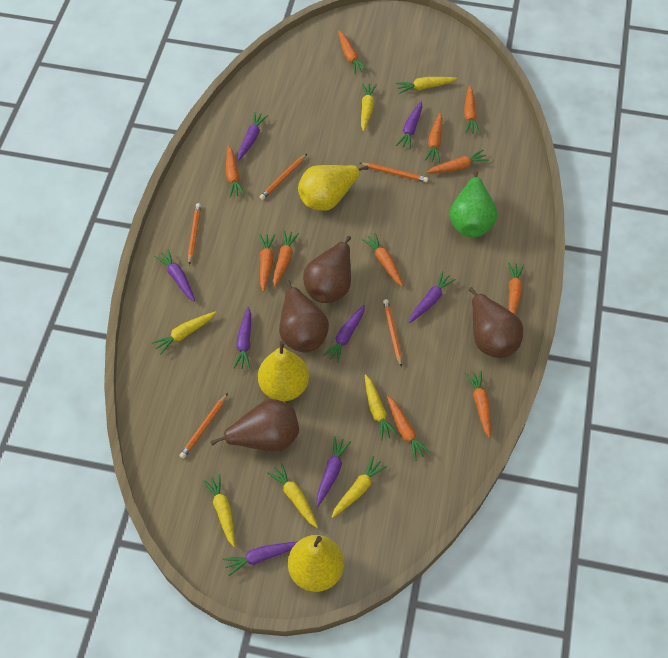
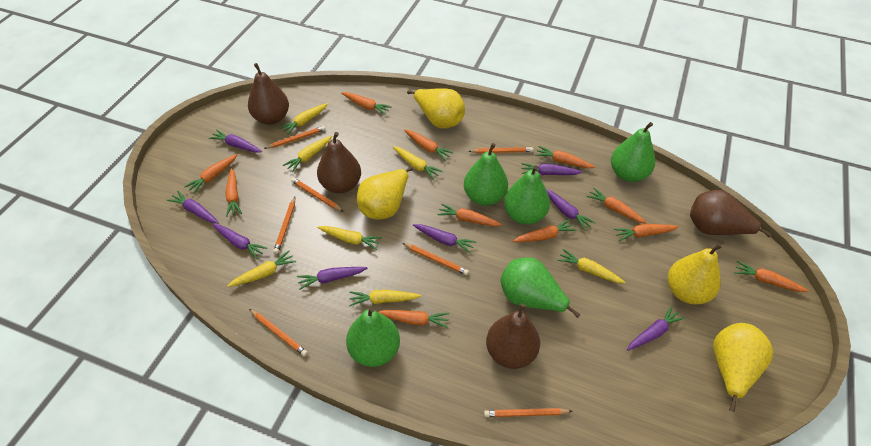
green pear: 1 -> 5
orange pencil: 5 -> 7
yellow pear: 3 -> 4

